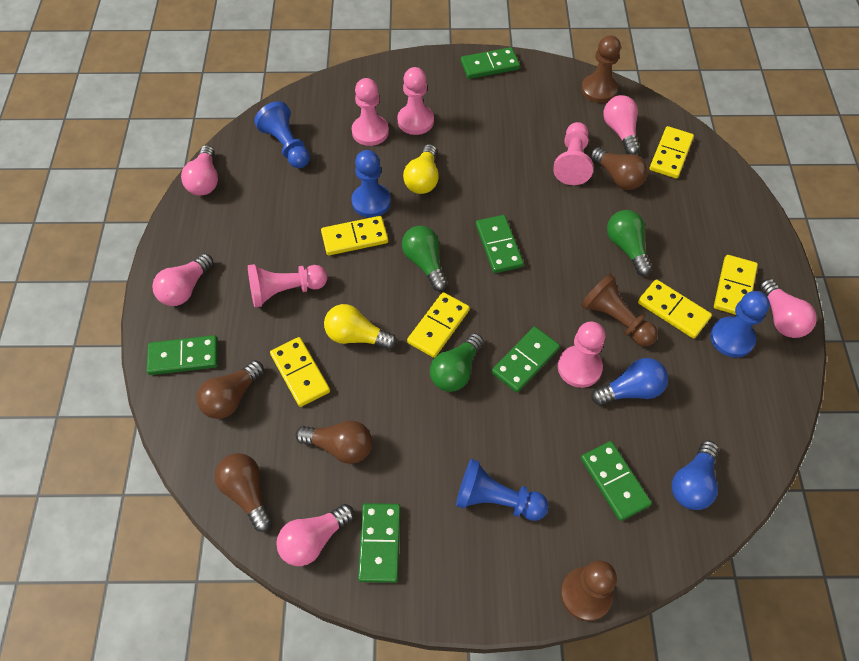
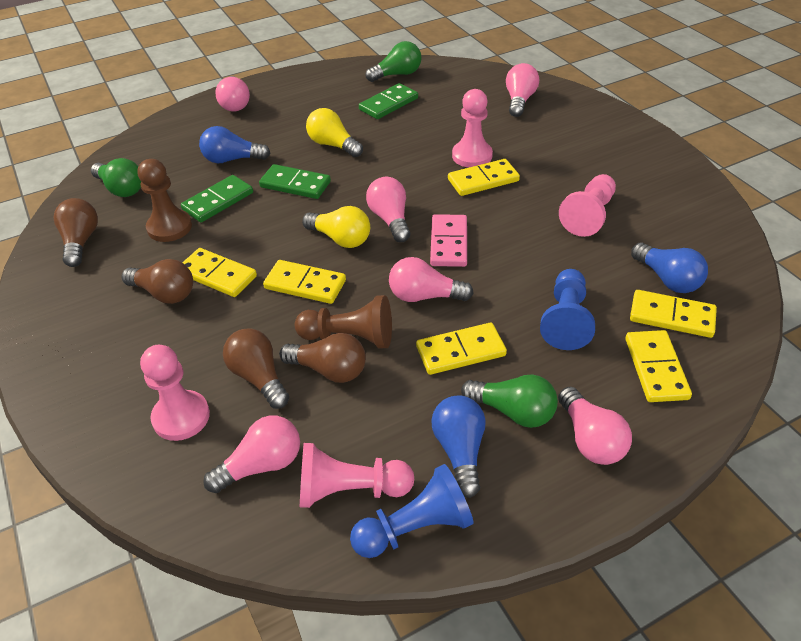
blue light bulb: 2 -> 3
blue pawn: 4 -> 2
brown pawn: 3 -> 2
green domino: 6 -> 3
pink domino: 0 -> 1
pink light bulb: 5 -> 6
pink pawn: 5 -> 4

